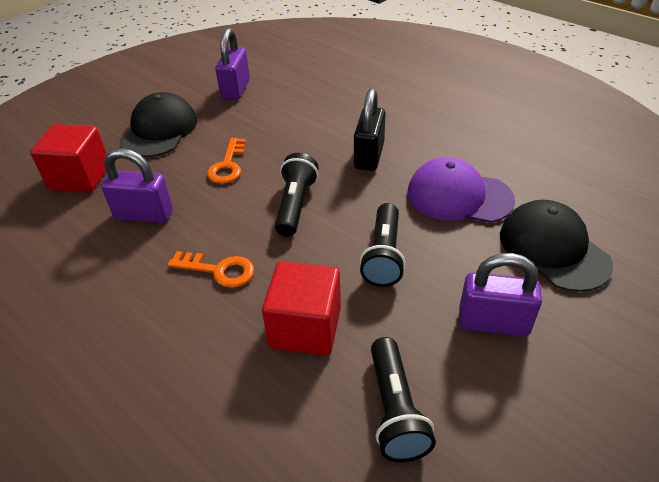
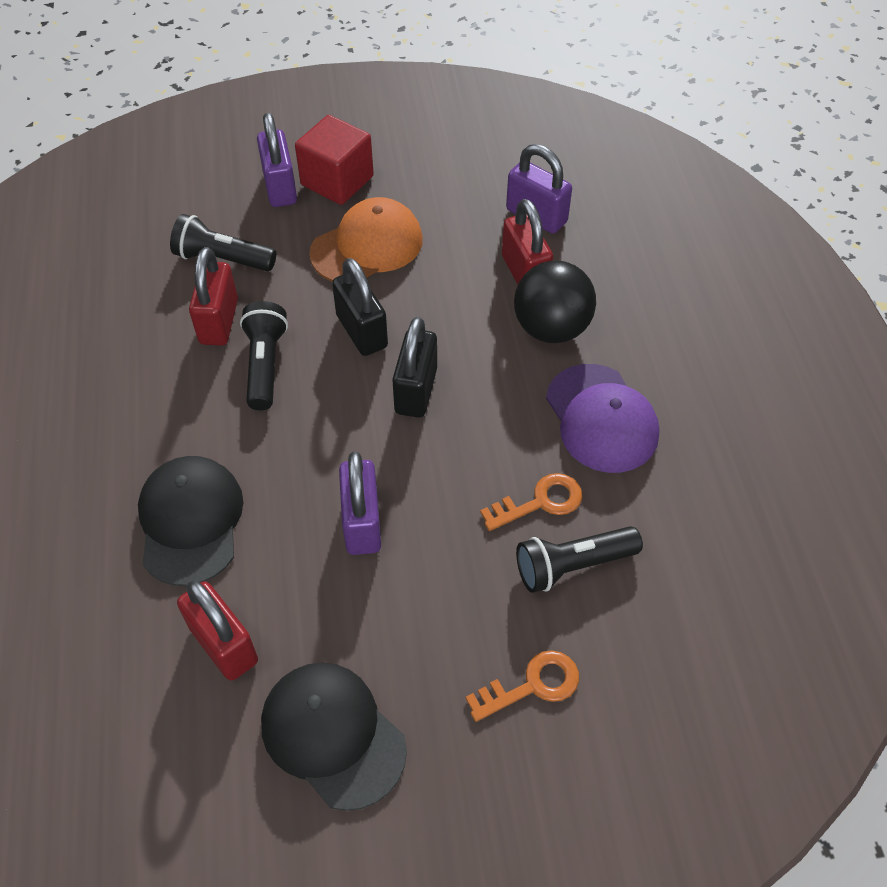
black ball: 0 -> 1
black padlock: 1 -> 2
orange cap: 0 -> 1
red cube: 2 -> 1
red padlock: 0 -> 3

